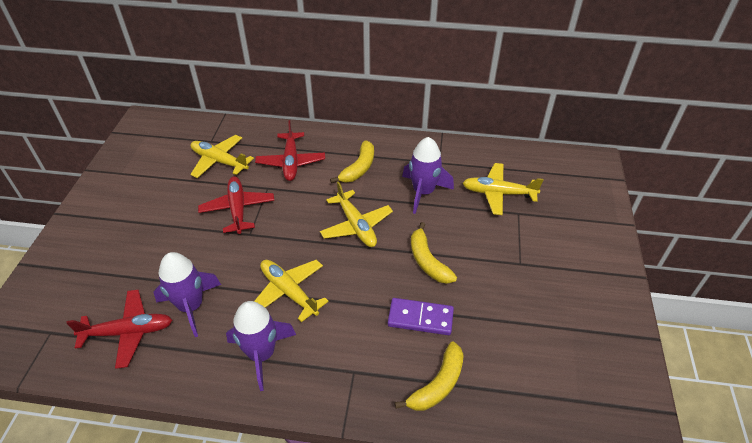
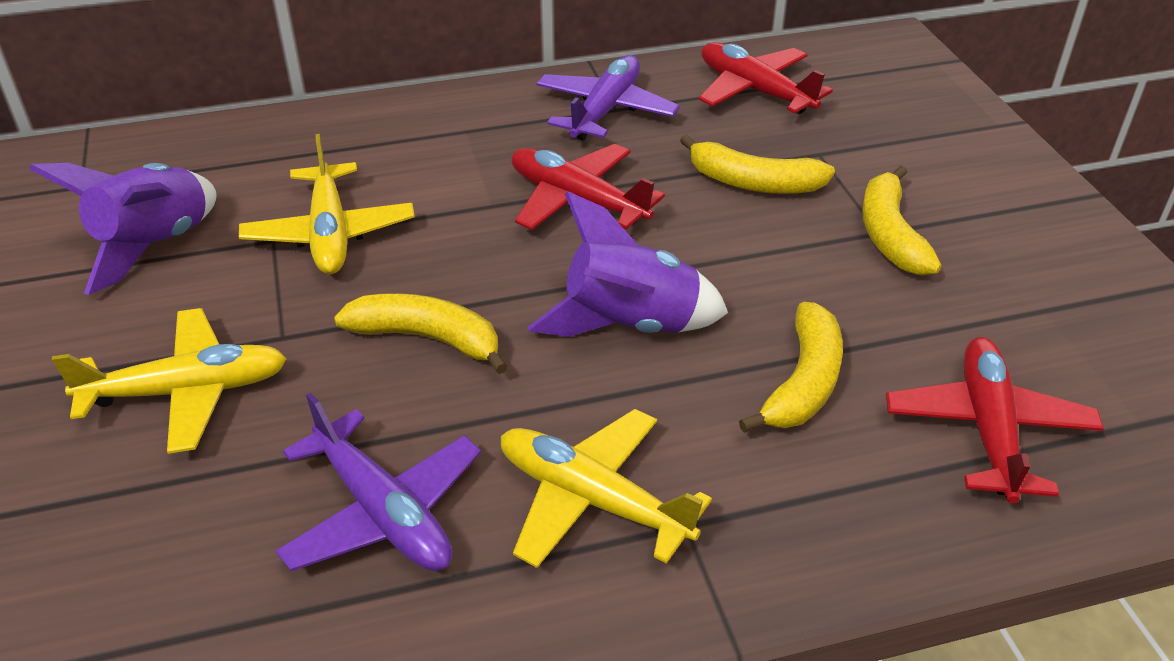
purple domino: 1 -> 0
purple plane: 0 -> 2
purple rocket: 3 -> 2
yellow banana: 3 -> 4
yellow plane: 4 -> 3

